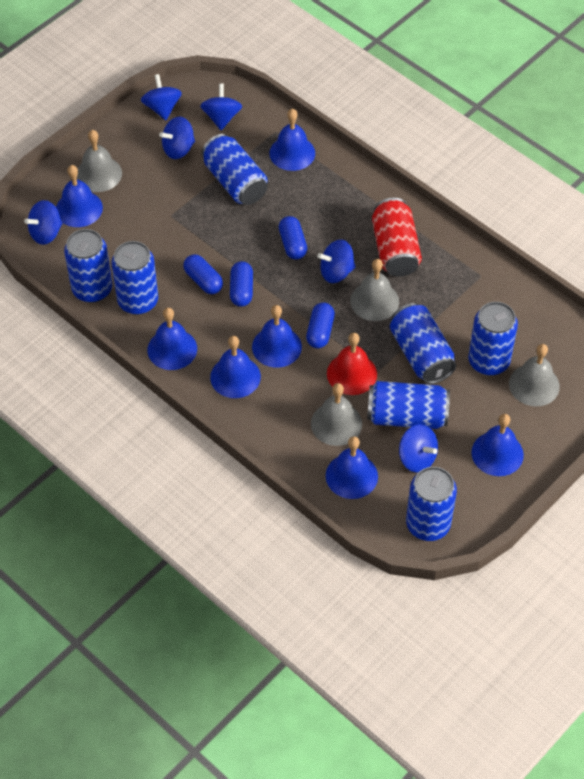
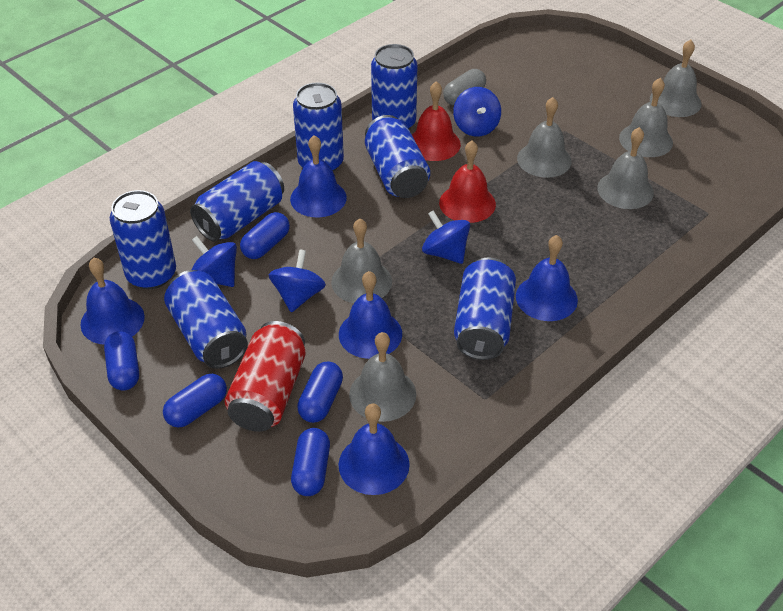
blue bell: 7 -> 5
blue capsule: 4 -> 5
blue spinning top: 6 -> 4
grey bell: 4 -> 6
grey capsule: 0 -> 1
red bell: 1 -> 2

